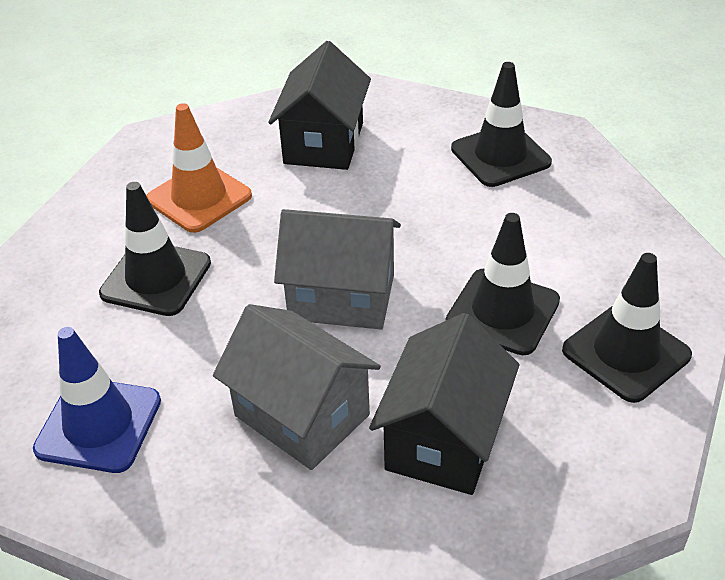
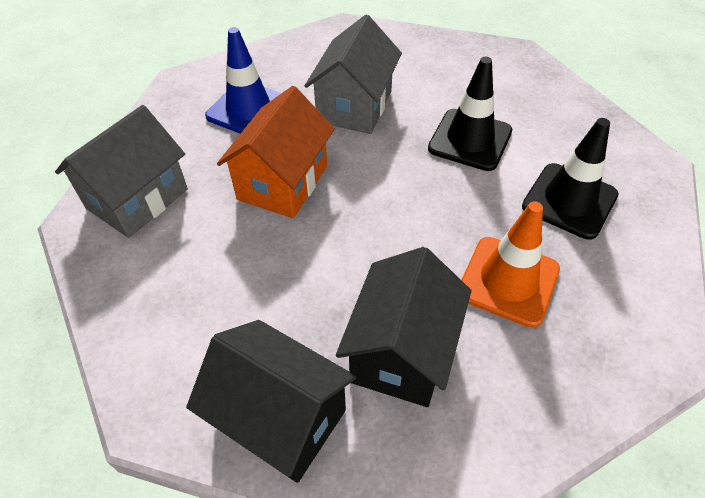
black traffic cone: 4 -> 2
orange house: 0 -> 1

